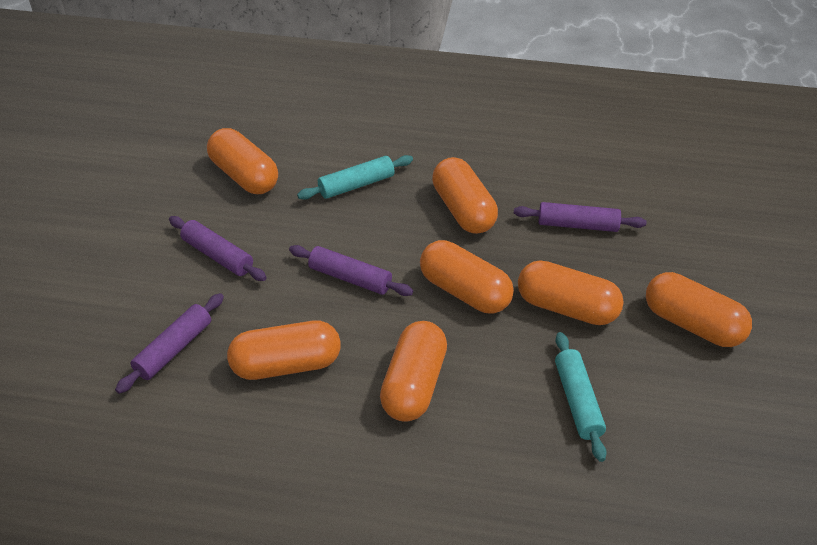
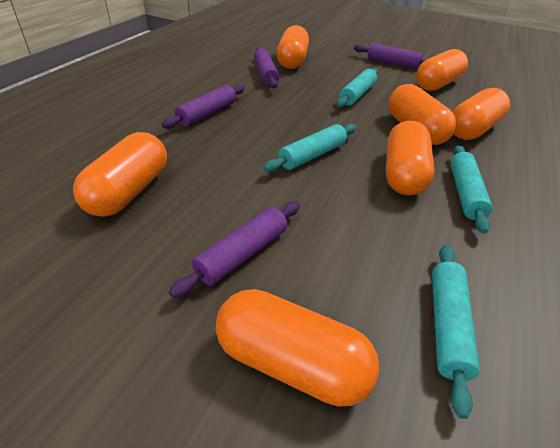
turquoise rolling pin: 2 -> 4

